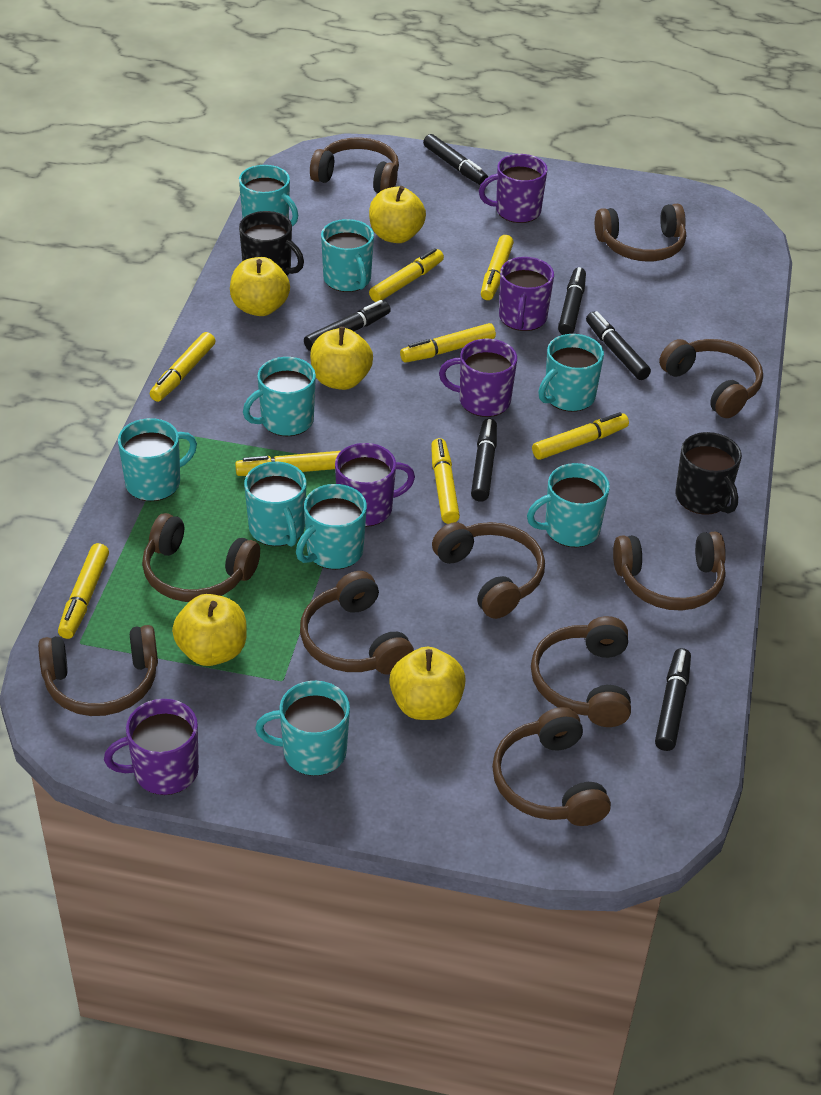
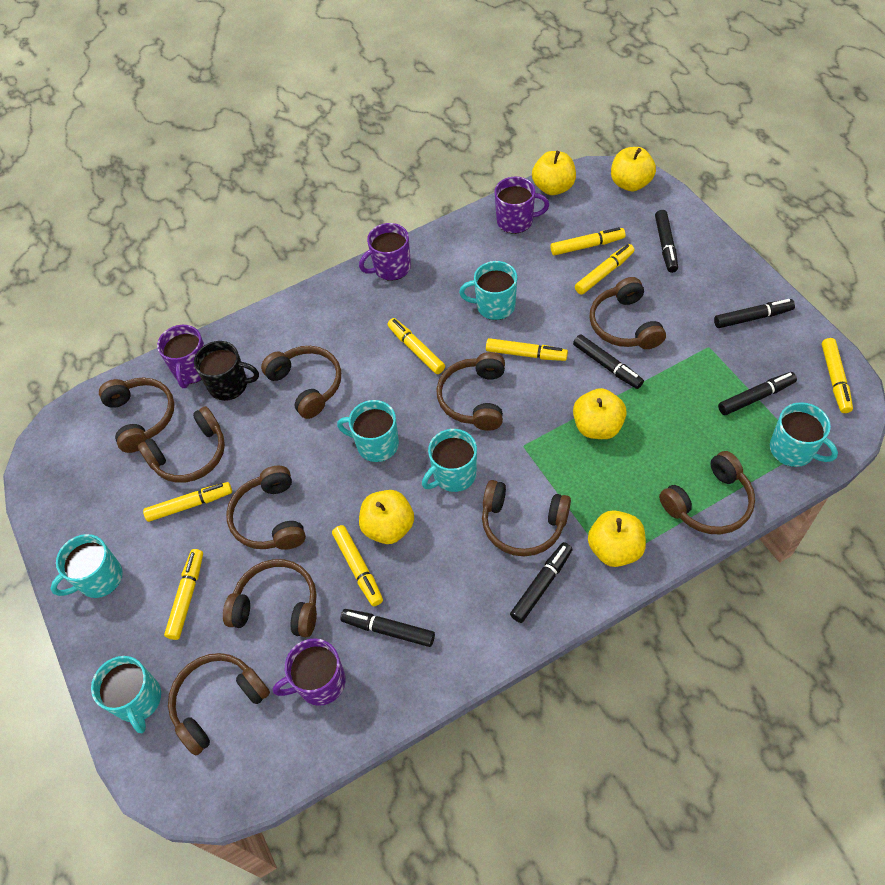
black mug: 2 -> 1
purple mug: 5 -> 4
turquoise mug: 9 -> 6

